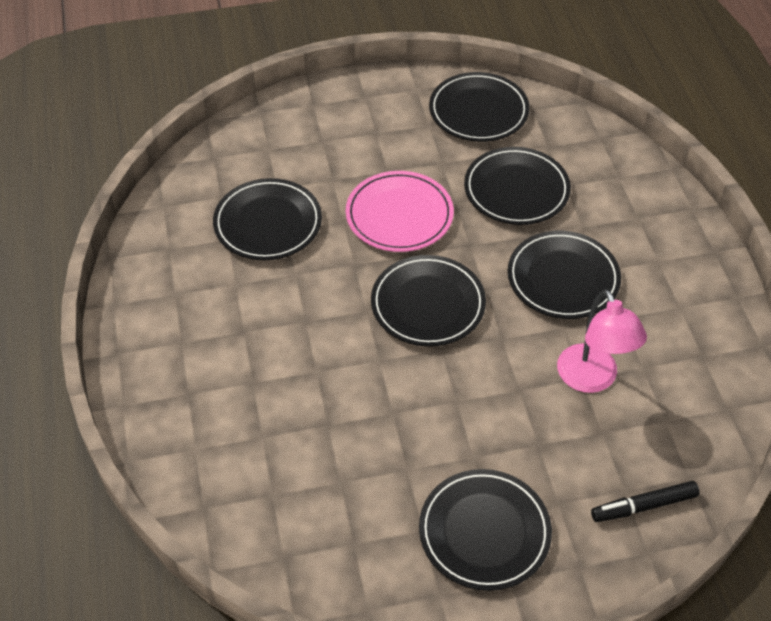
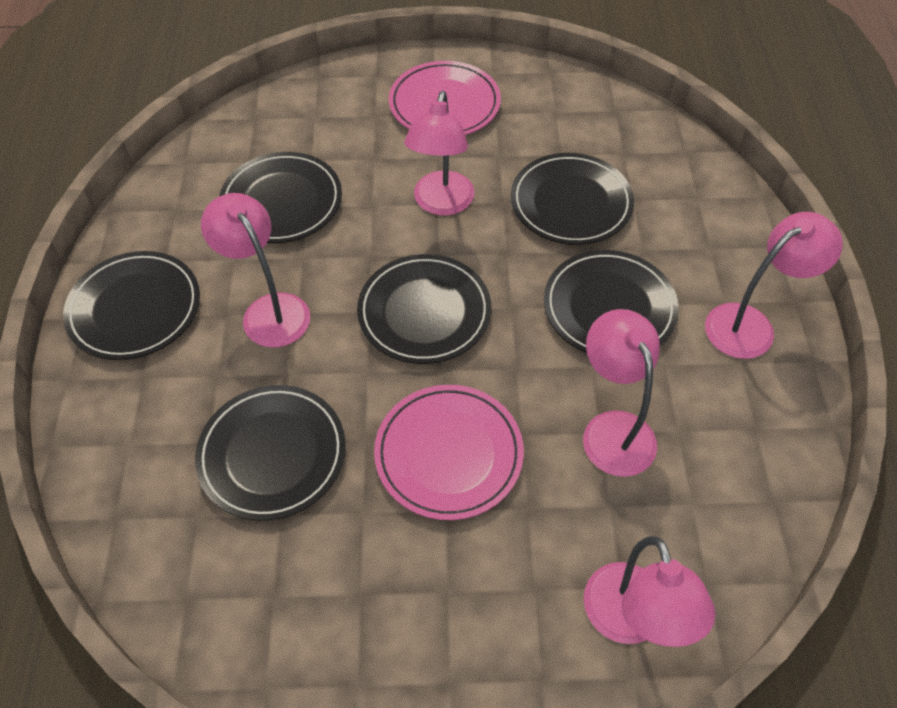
black marker: 1 -> 0
pink lamp: 1 -> 5
pink plate: 1 -> 2

